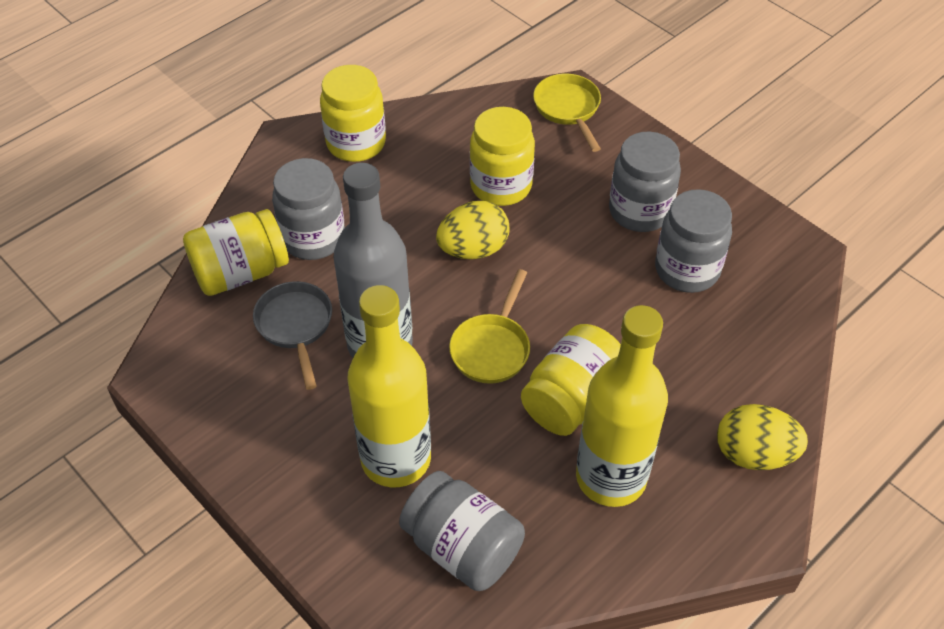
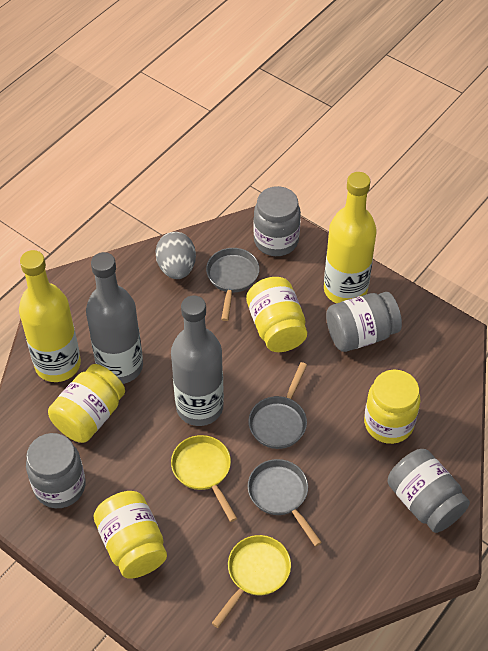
grey bottle: 1 -> 2
grey egg: 0 -> 1
grey pan: 1 -> 3
yellow egg: 2 -> 0

